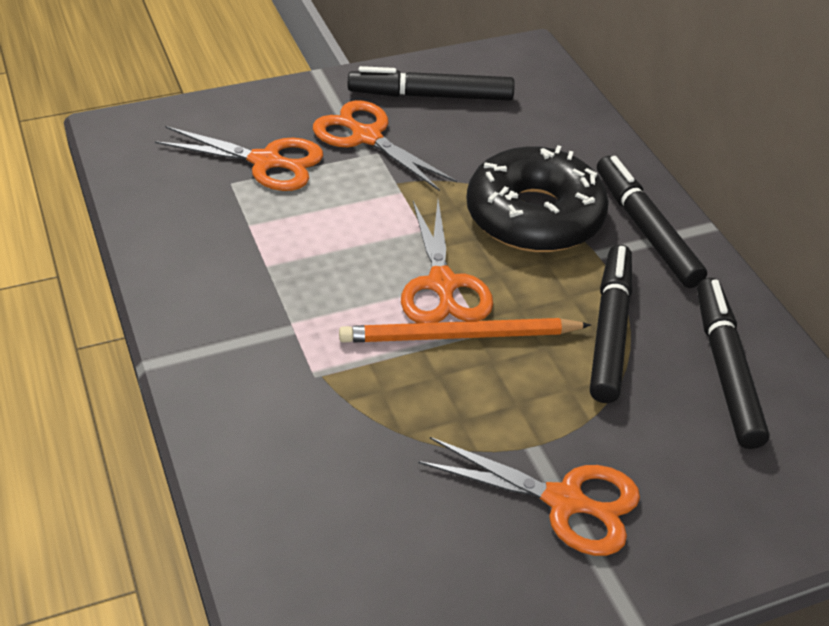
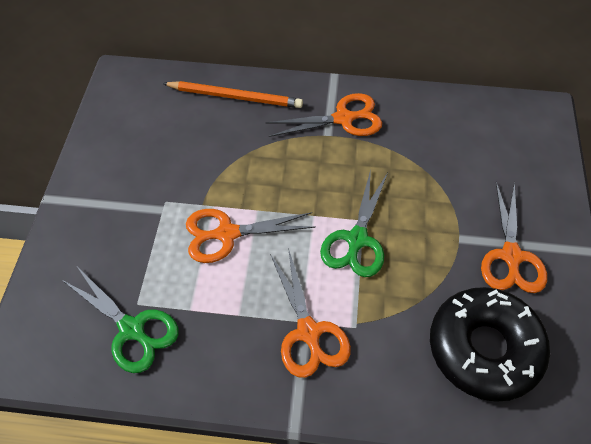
black marker: 4 -> 0
green scissors: 0 -> 2

